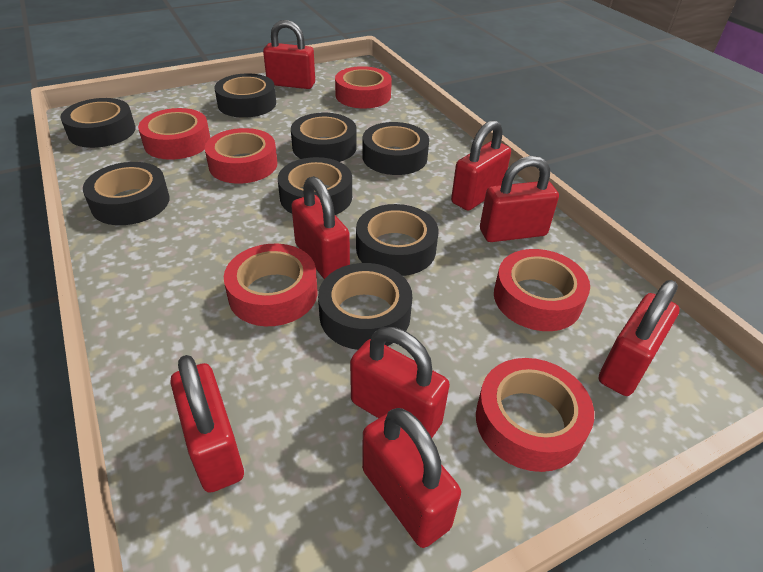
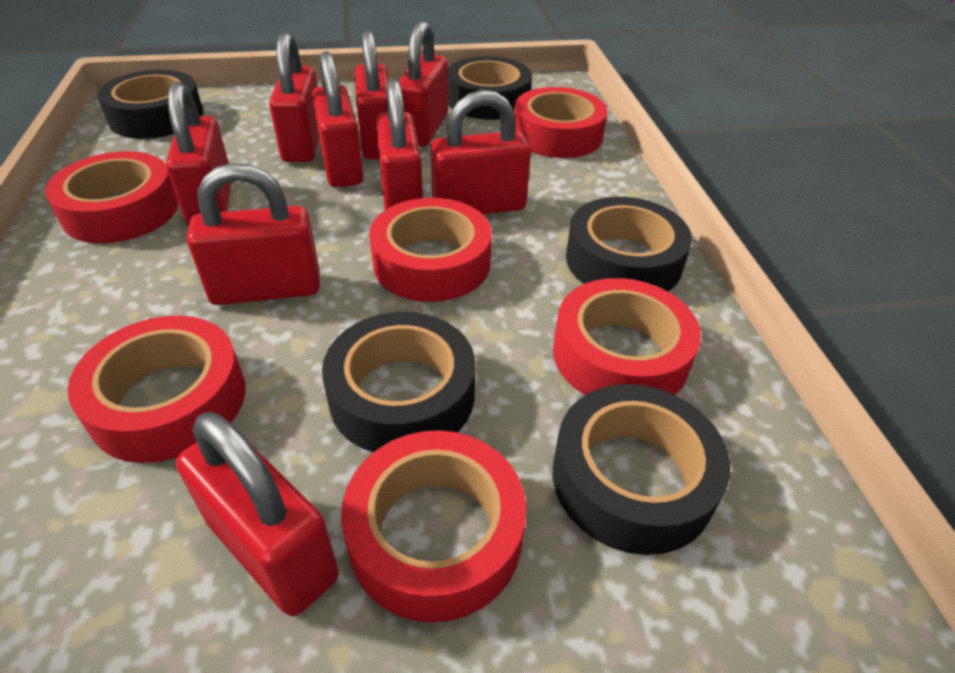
black tape: 8 -> 5
red padlock: 8 -> 9

